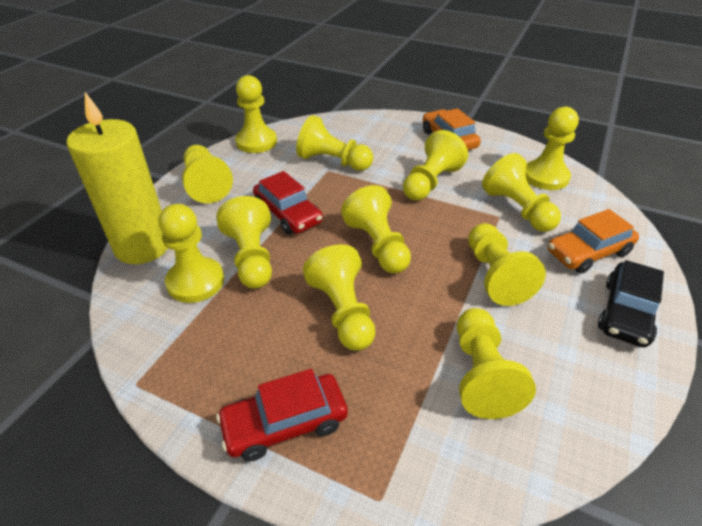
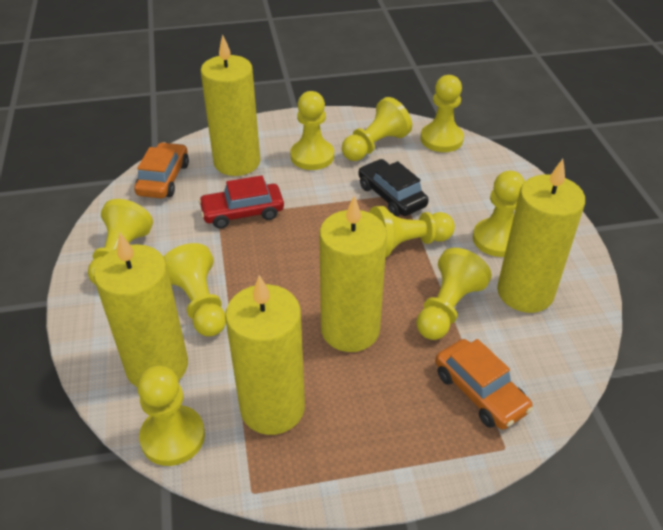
red car: 2 -> 1
yellow candle: 1 -> 5
yellow pawn: 12 -> 9

